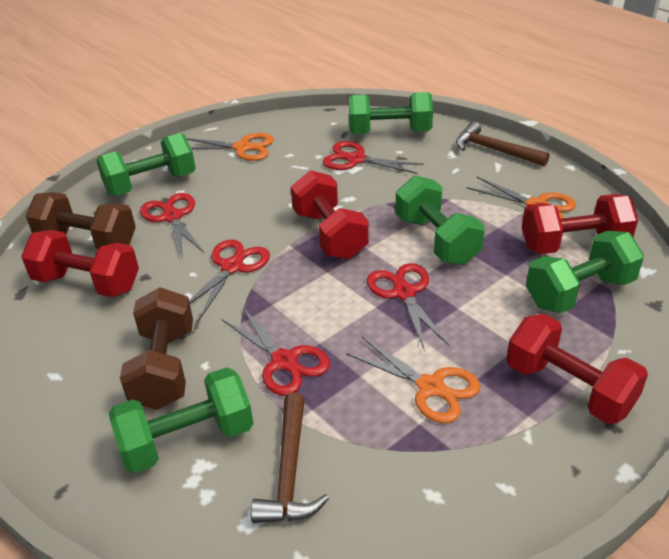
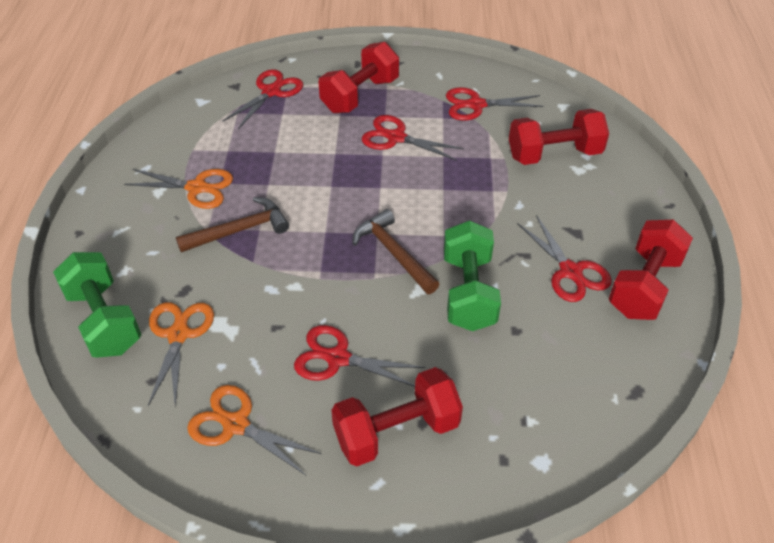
brown dumbbell: 2 -> 0
green dumbbell: 5 -> 2

